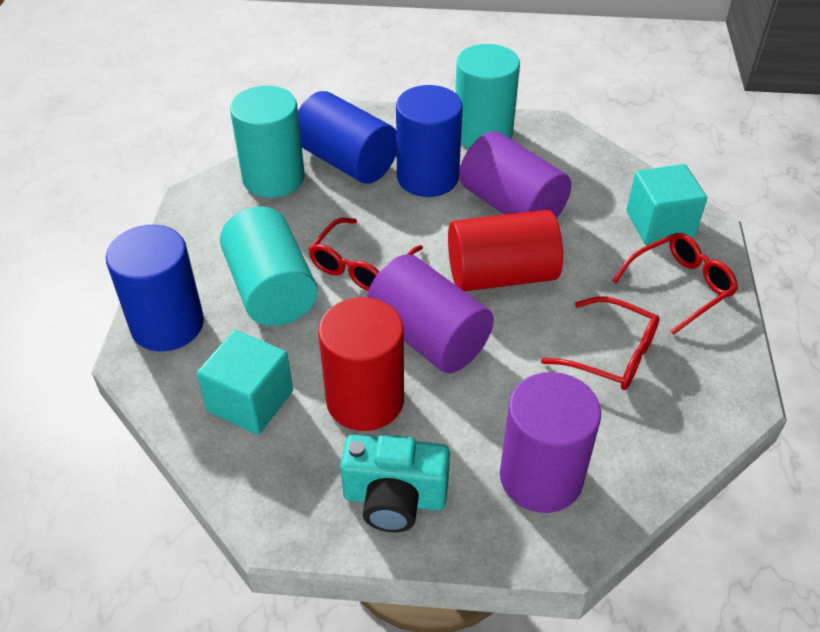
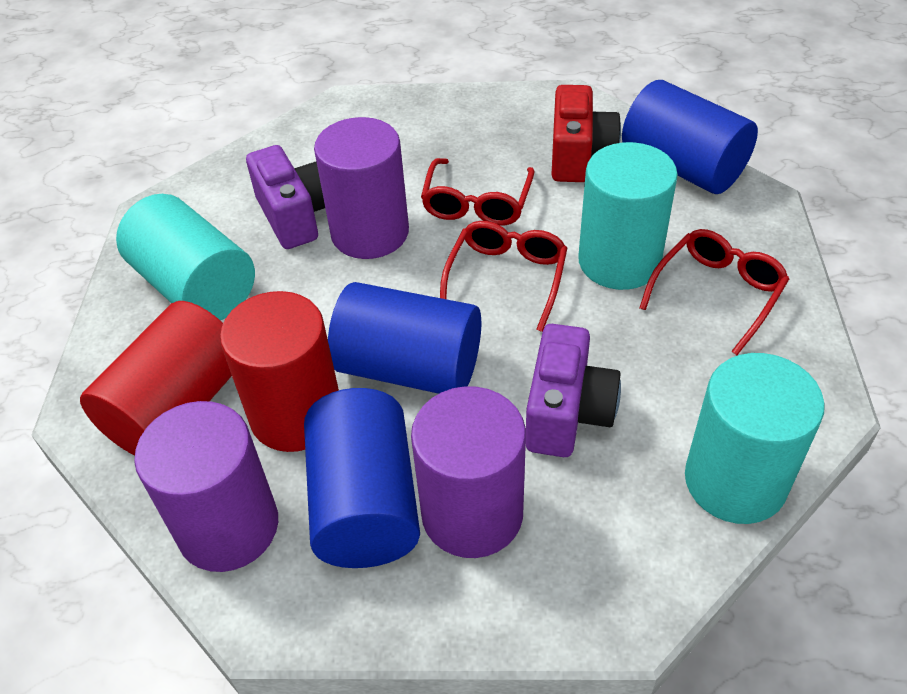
purple camera: 0 -> 2
red camera: 0 -> 1
turquoise camera: 1 -> 0
turquoise cube: 2 -> 0

